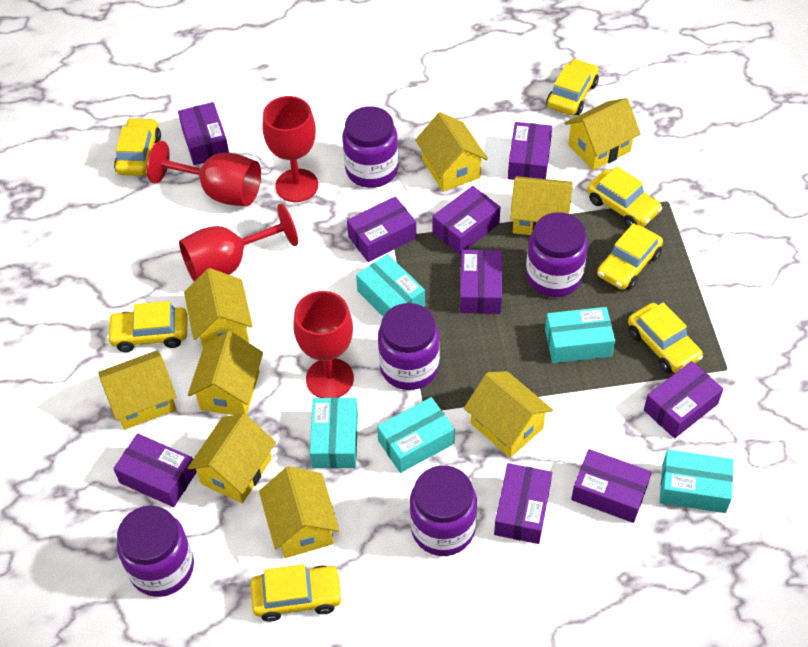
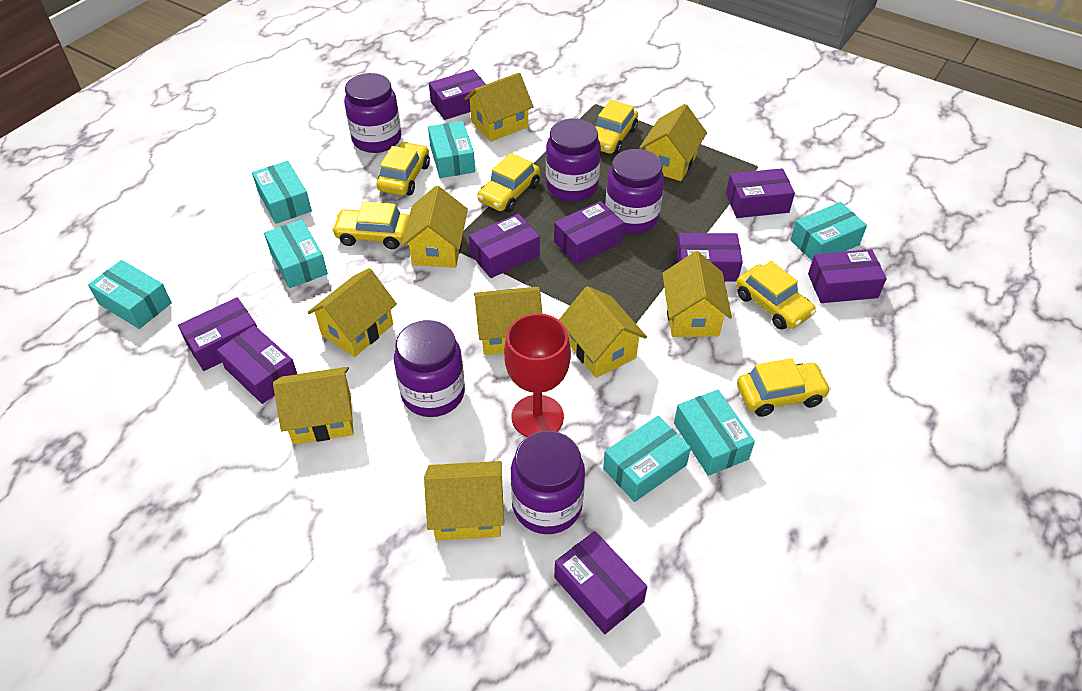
red goblet: 4 -> 1
turquoise box: 5 -> 7
yellow car: 7 -> 6

